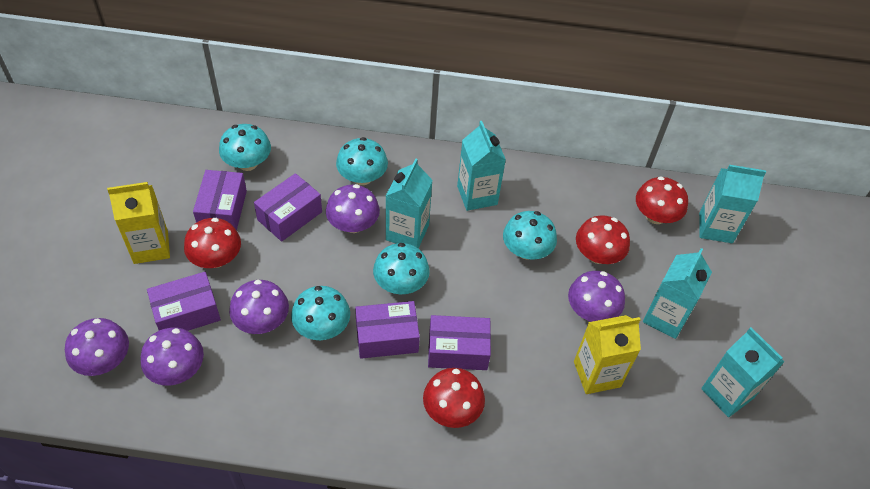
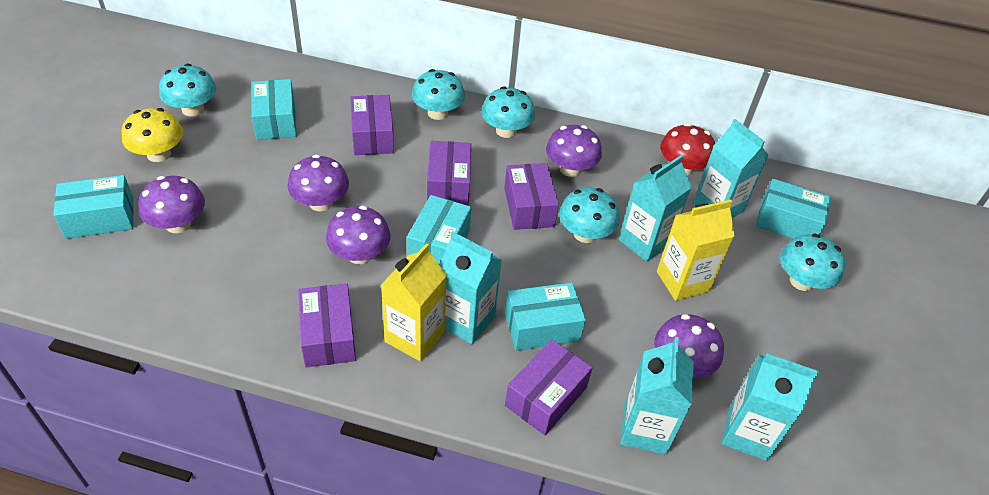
red mushroom: 4 -> 1
turquoise box: 0 -> 5
yellow mushroom: 0 -> 1

